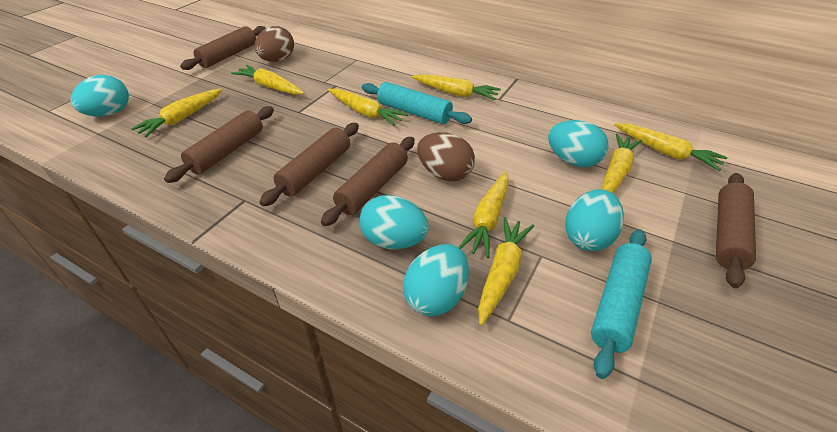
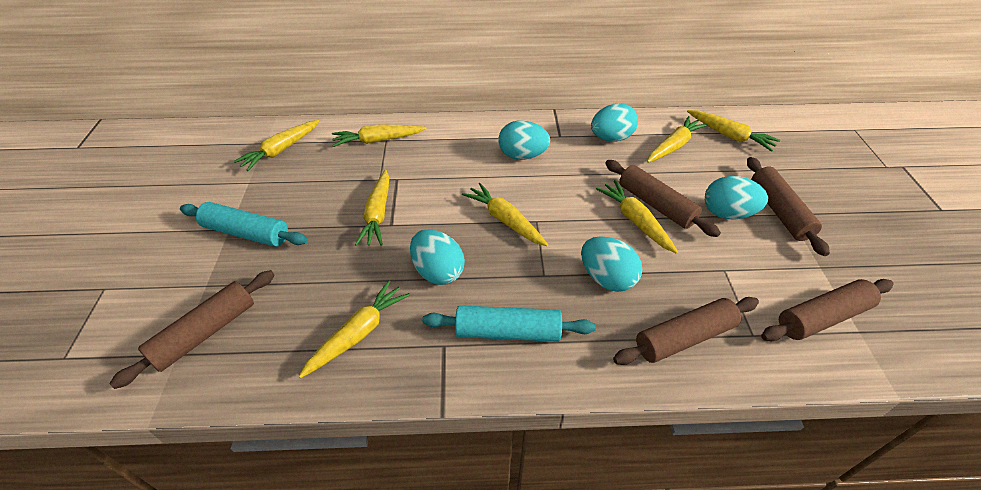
brown egg: 2 -> 0

